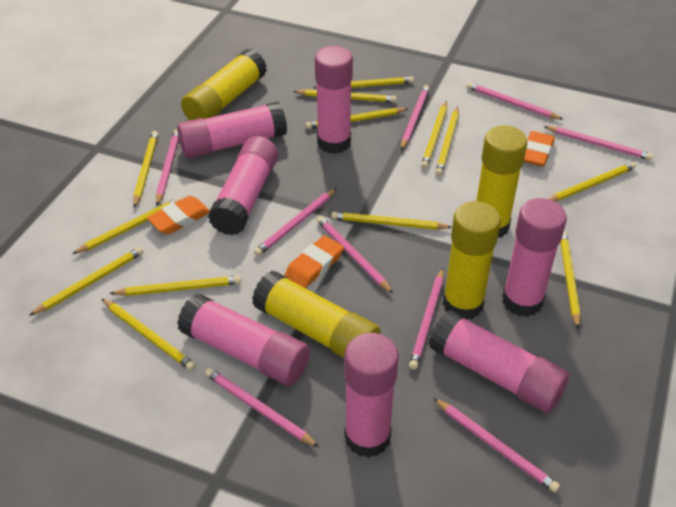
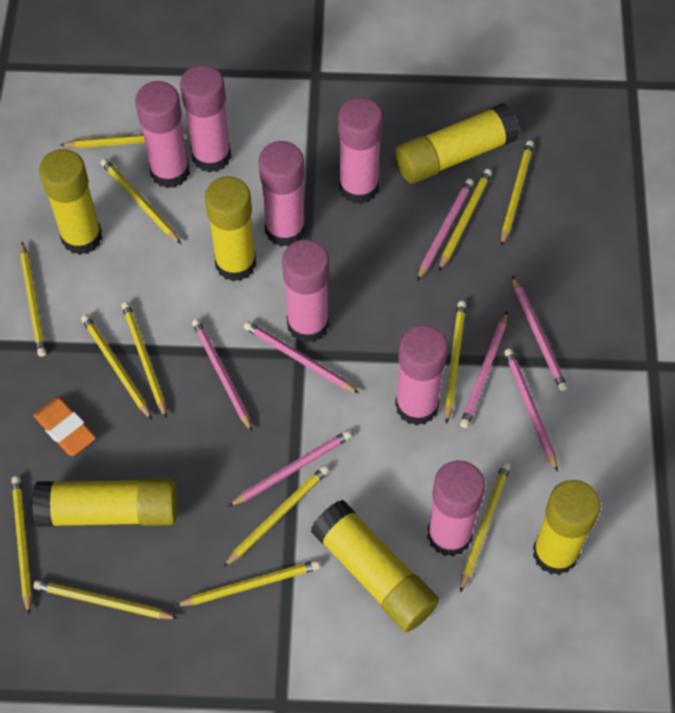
orange eraser: 3 -> 1
pink pencil: 9 -> 7
yellow glue stick: 4 -> 6

